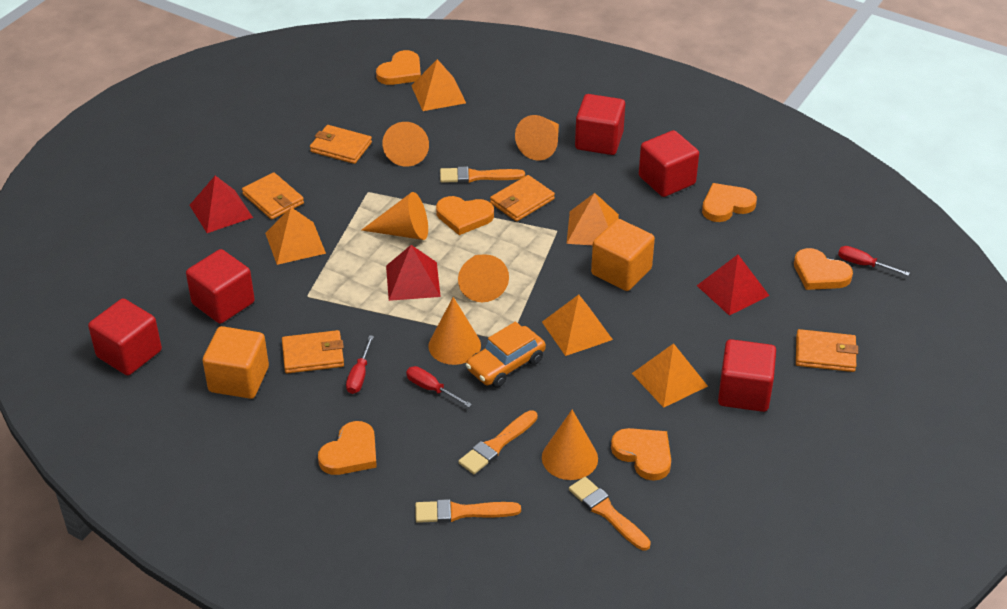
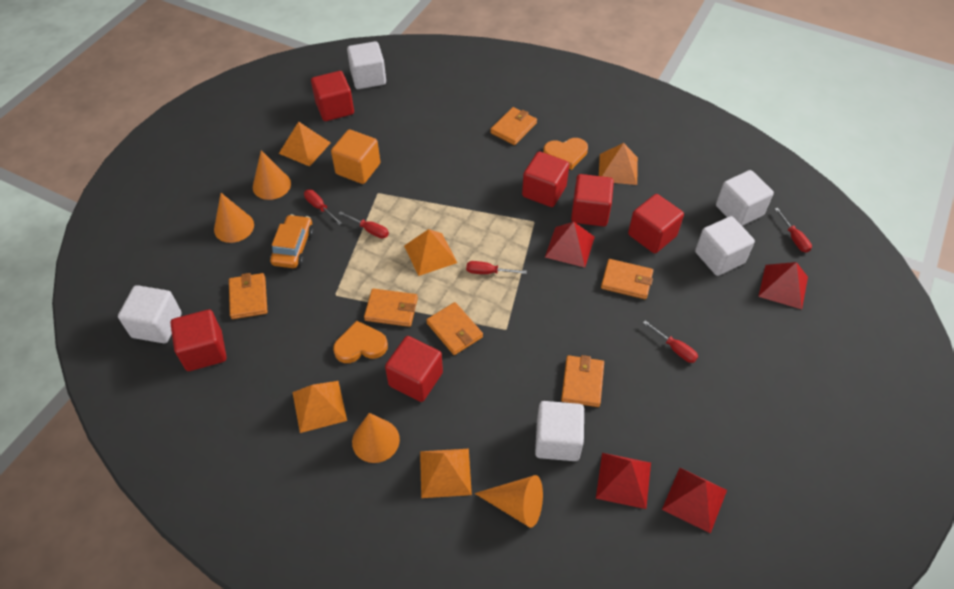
orange brush: 4 -> 0
orange cone: 6 -> 4
orange cube: 2 -> 1
orange heart: 6 -> 2
orange wallet: 5 -> 6
red cube: 5 -> 6
red pyramid: 3 -> 4
red screwdriver: 3 -> 5
white cube: 0 -> 5

